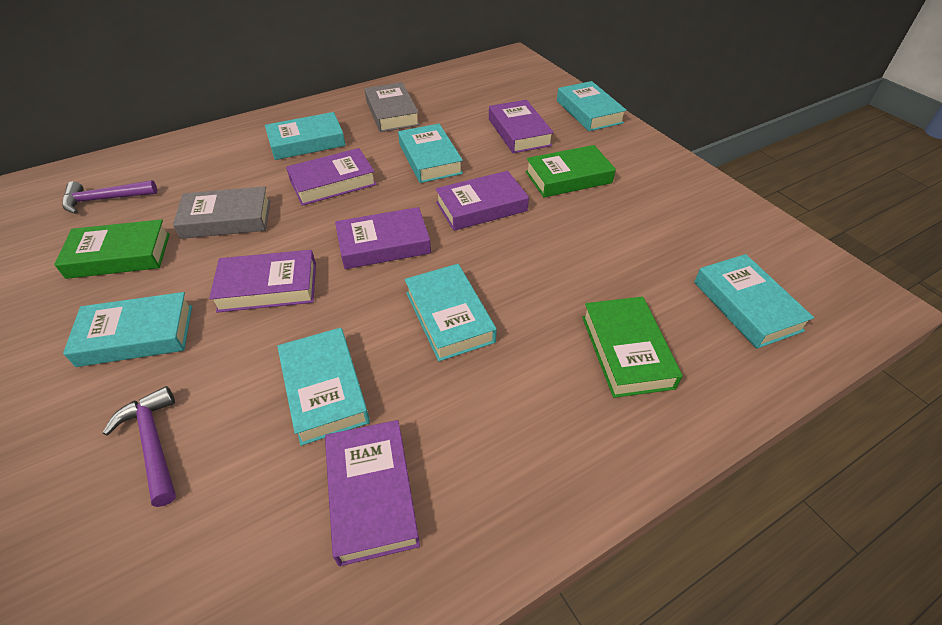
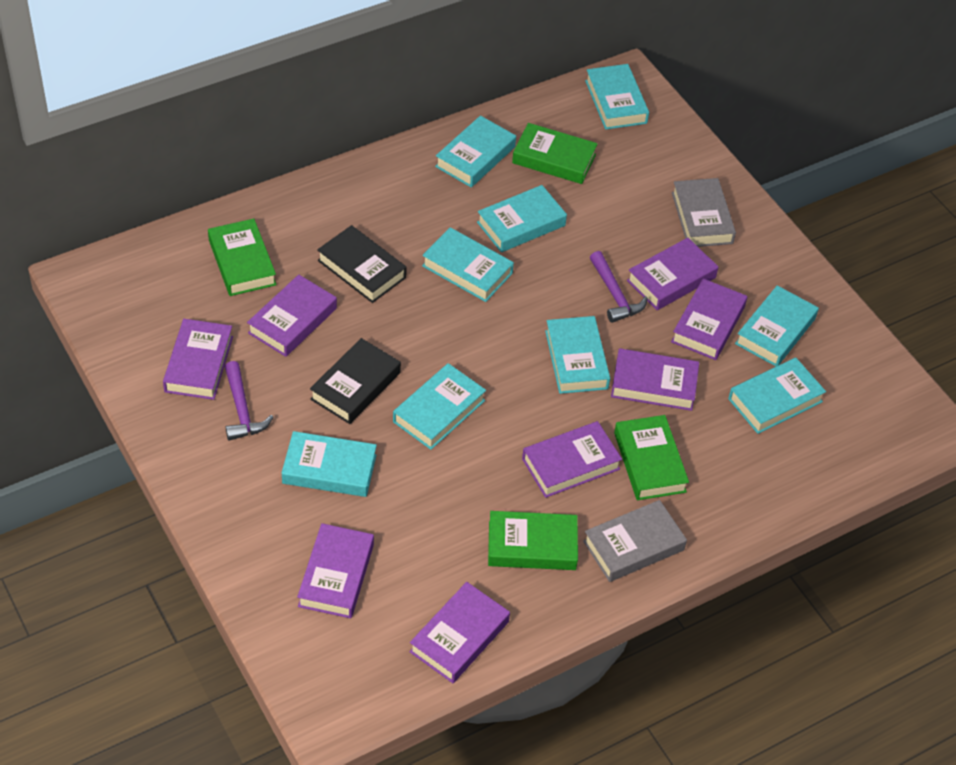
black book: 0 -> 2
green book: 3 -> 4
purple book: 6 -> 8
turquoise book: 7 -> 9

